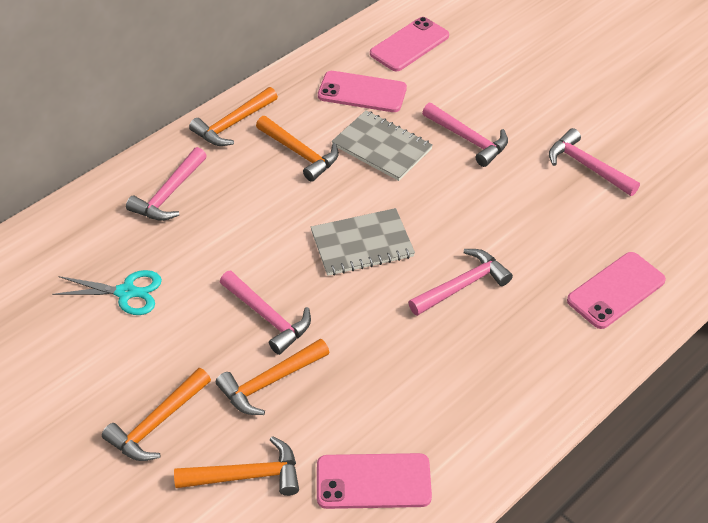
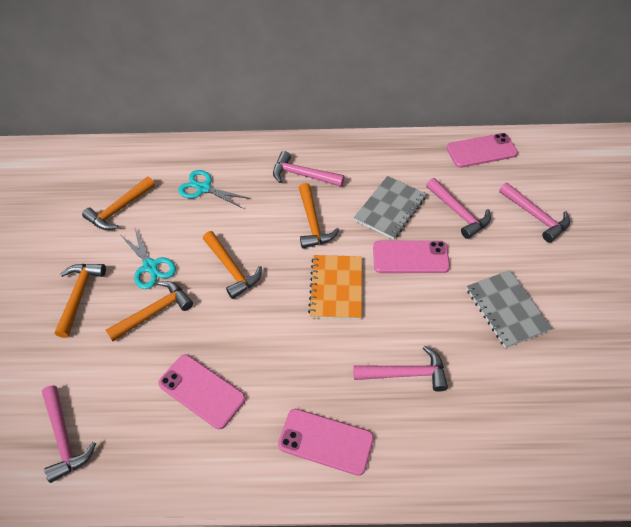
orange notebook: 0 -> 1
turquoise scissors: 1 -> 2

